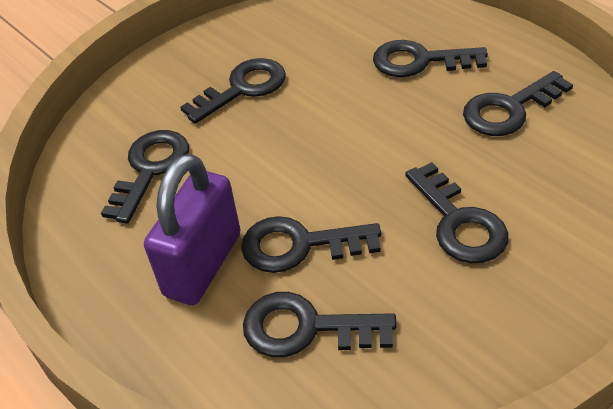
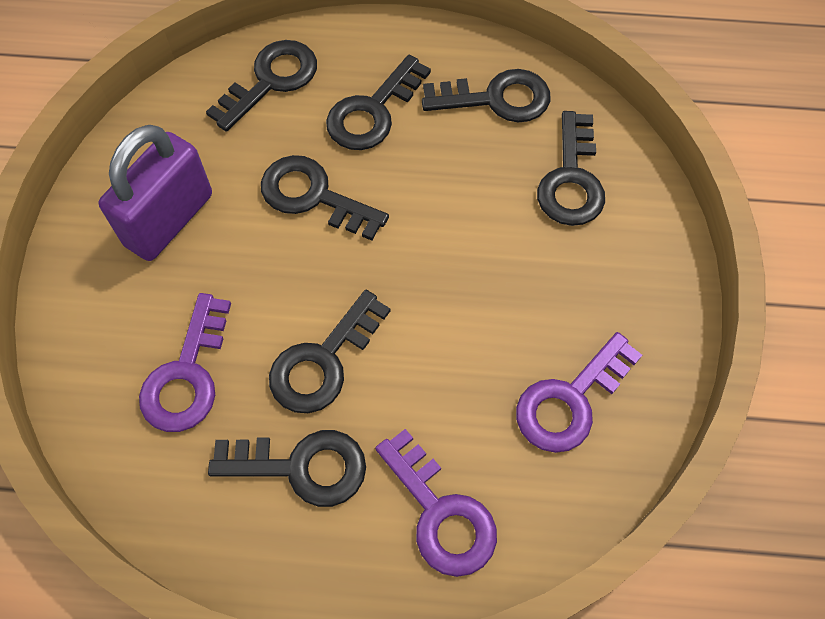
purple key: 0 -> 3

